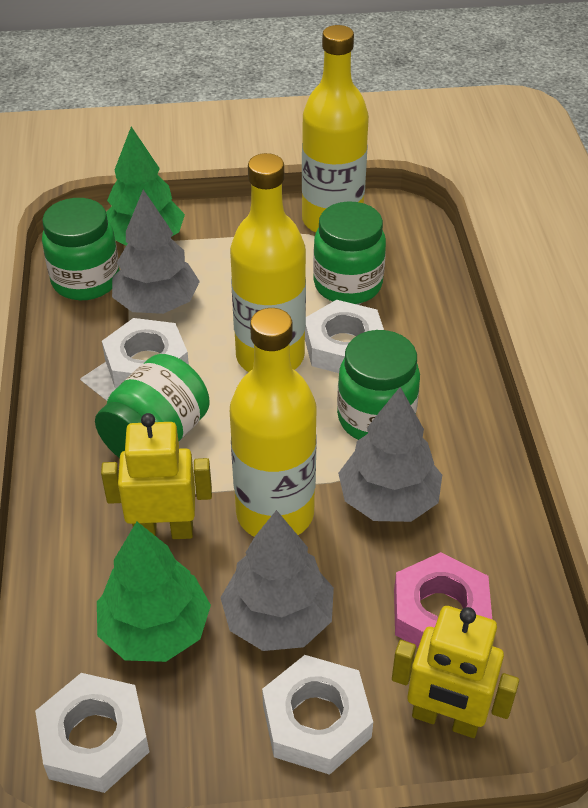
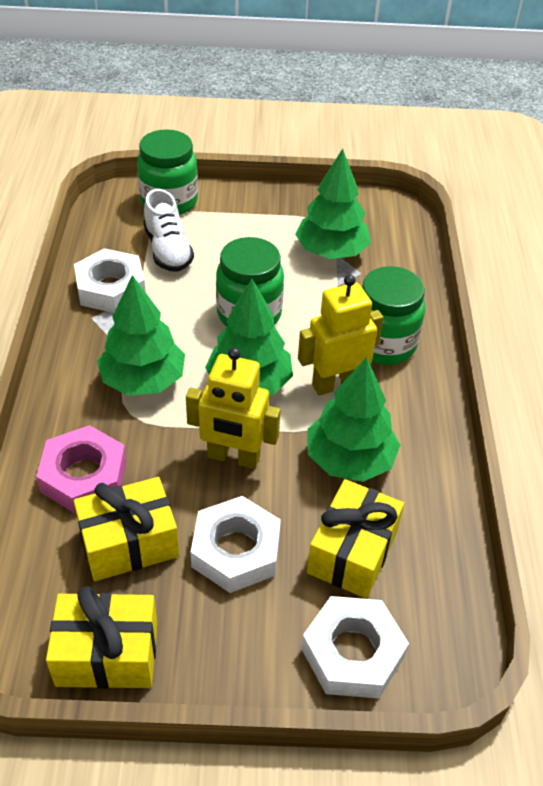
green jar: 4 -> 3
green tree: 2 -> 4
grey tree: 3 -> 0
white nut: 4 -> 3
white shoe: 0 -> 1
yellow bottle: 3 -> 0
yellow gift: 0 -> 3

